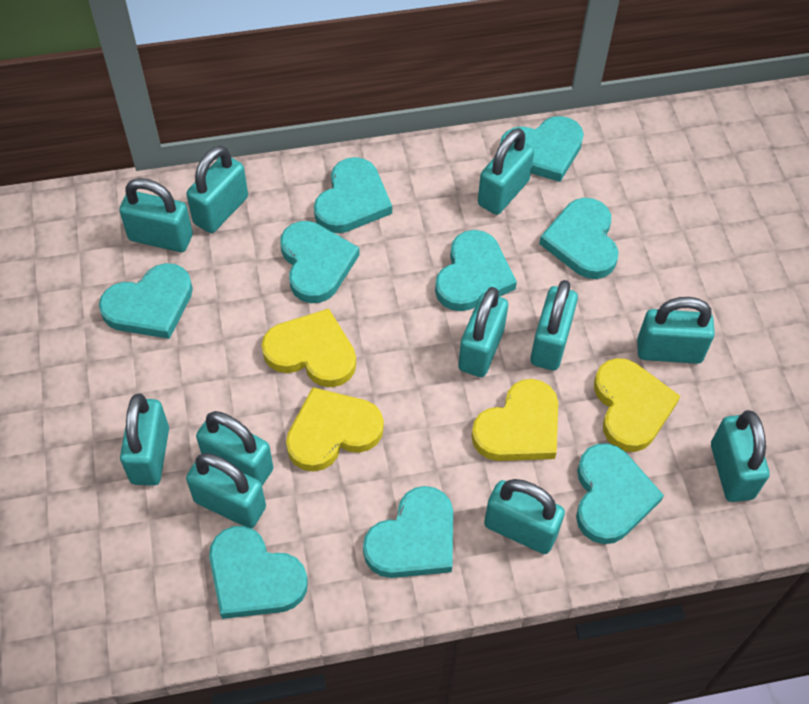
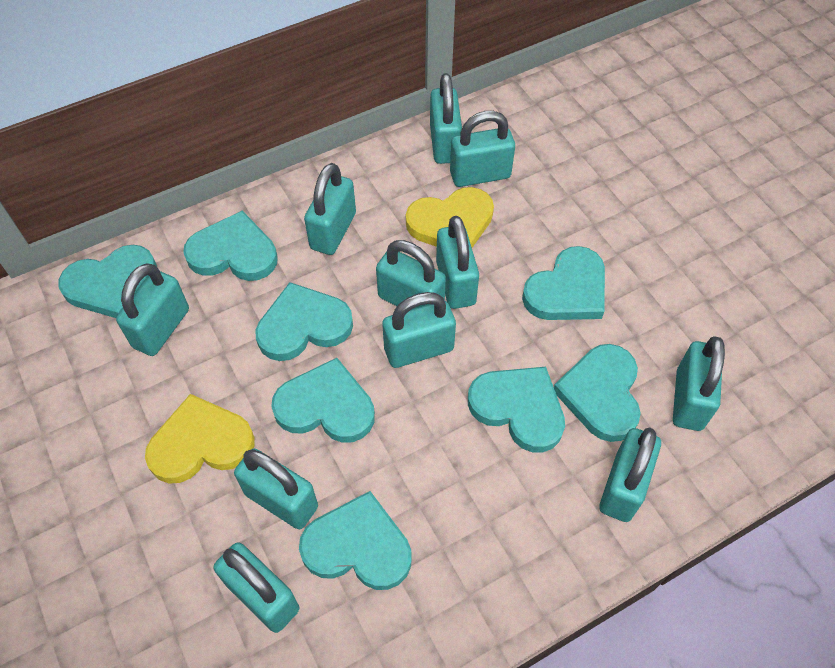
turquoise heart: 9 -> 8
yellow heart: 4 -> 2

